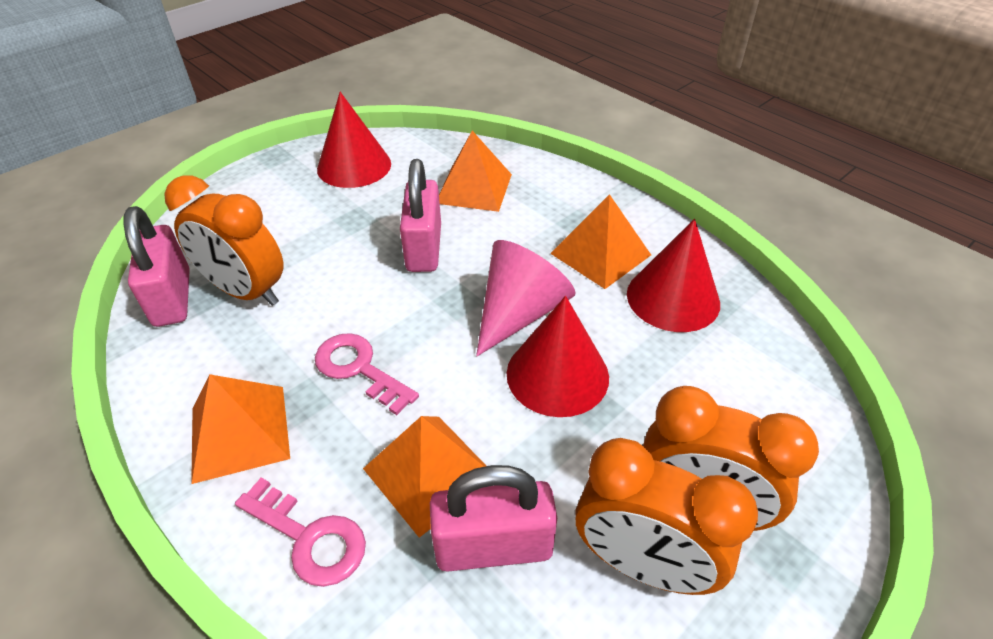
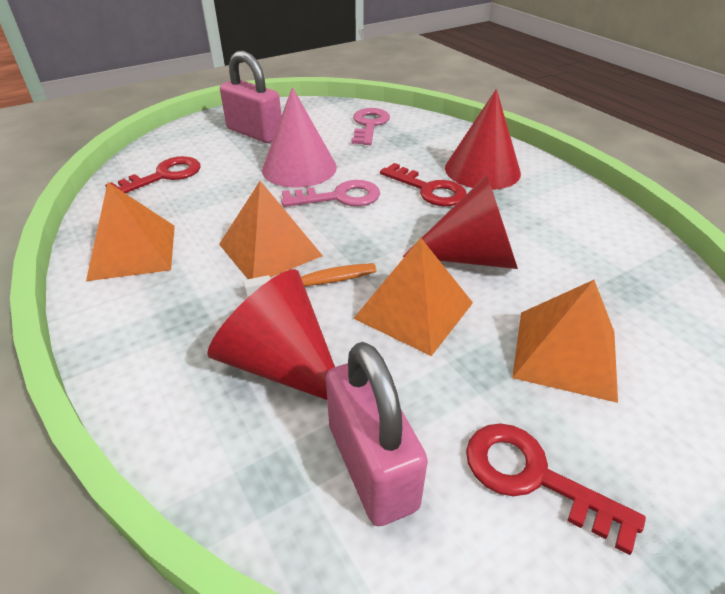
orange clock: 3 -> 0
orange toothbrush: 0 -> 1
pink padlock: 3 -> 2
red key: 0 -> 3

